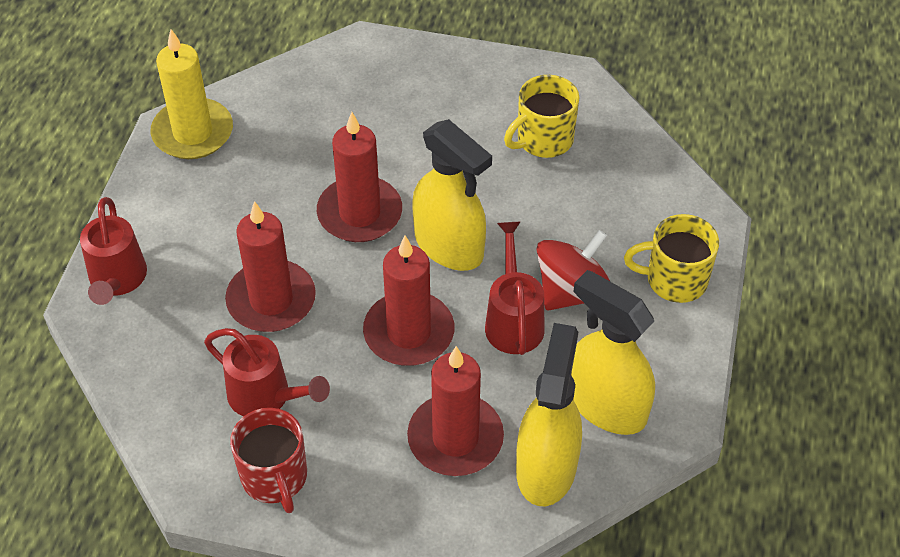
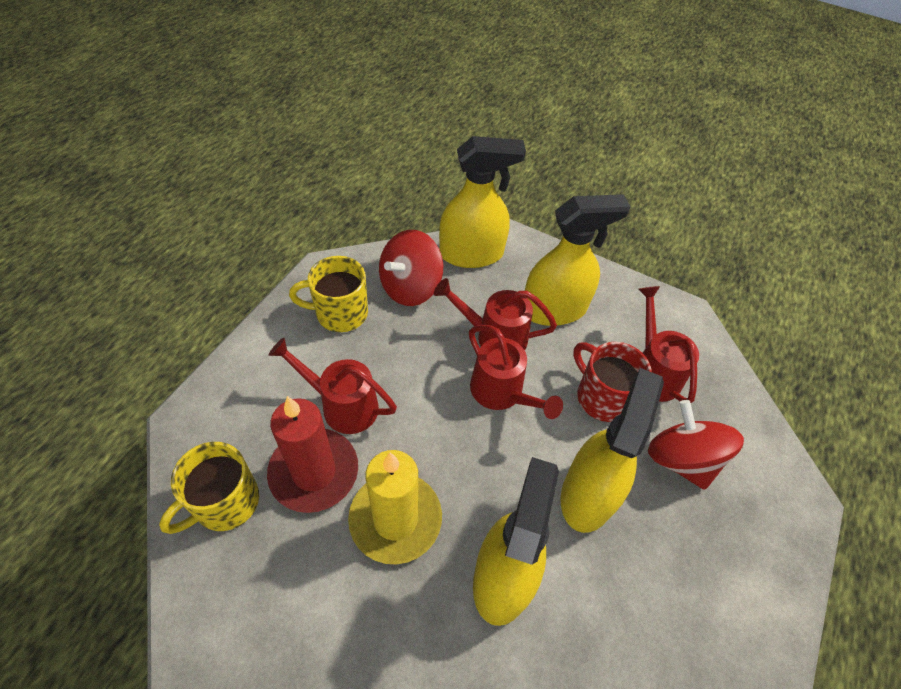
red candle: 4 -> 1
red spinning top: 1 -> 2
red watering can: 3 -> 4
yellow spray bottle: 3 -> 4

